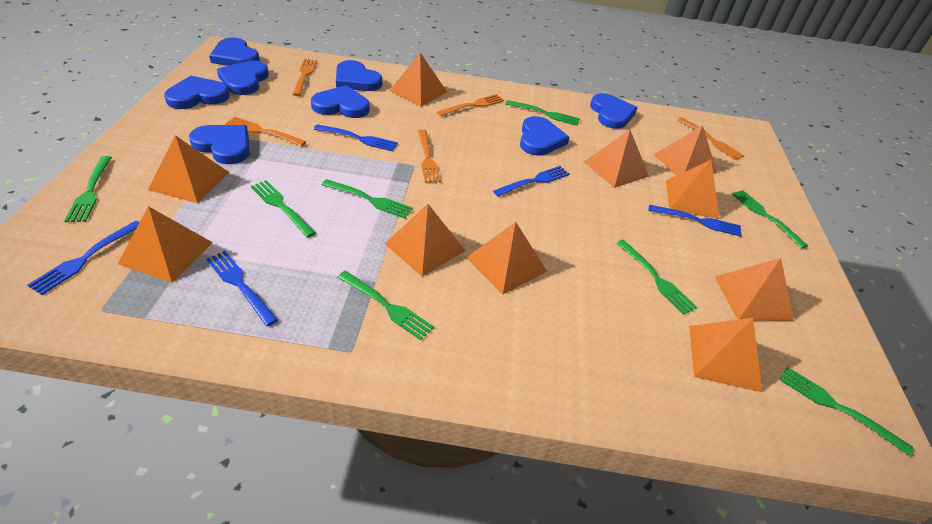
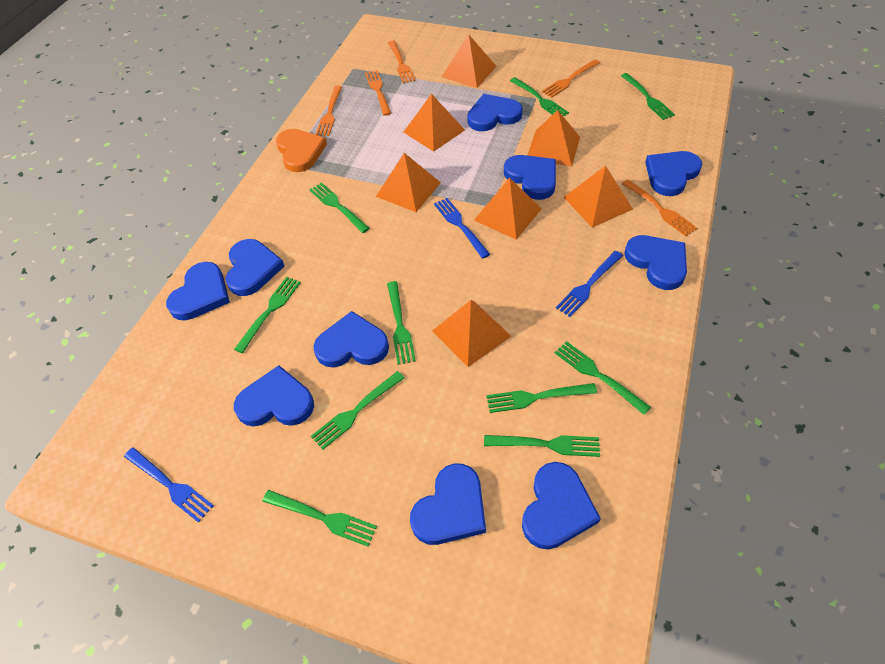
blue fork: 5 -> 3
blue heart: 8 -> 10
green fork: 8 -> 10
orange heart: 0 -> 1
orange pyramid: 10 -> 7

